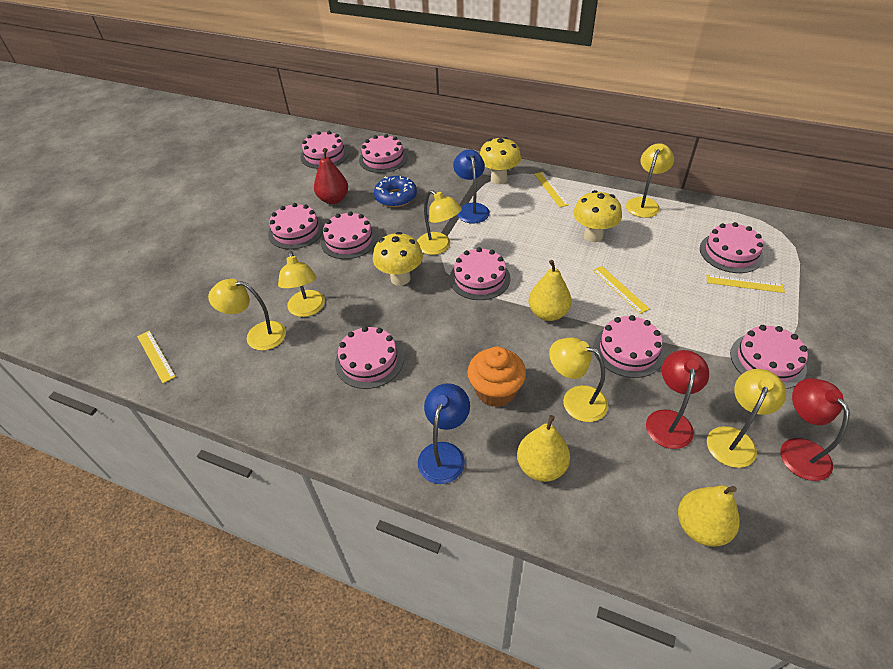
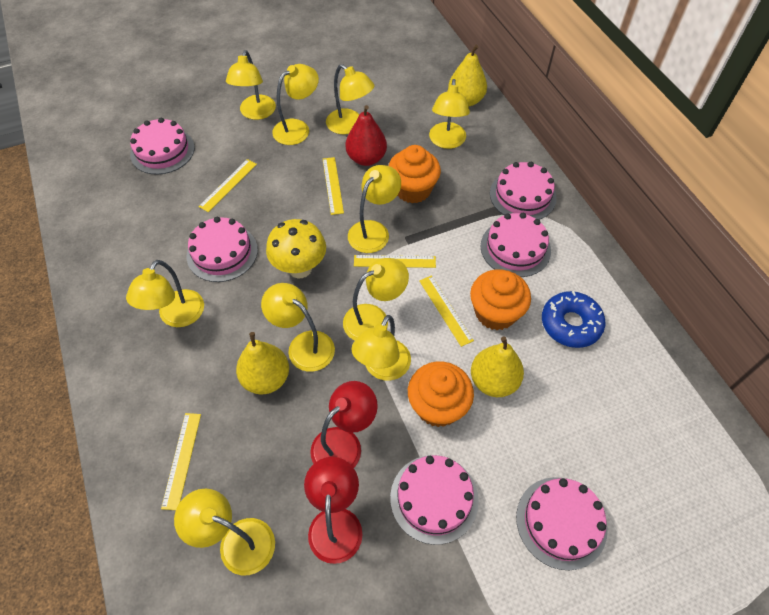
blue lamp: 2 -> 0
orange cupcake: 1 -> 3
pink cake: 9 -> 6
yellow lamp: 6 -> 10
yellow mushroom: 3 -> 1
yellow ruler: 4 -> 5

